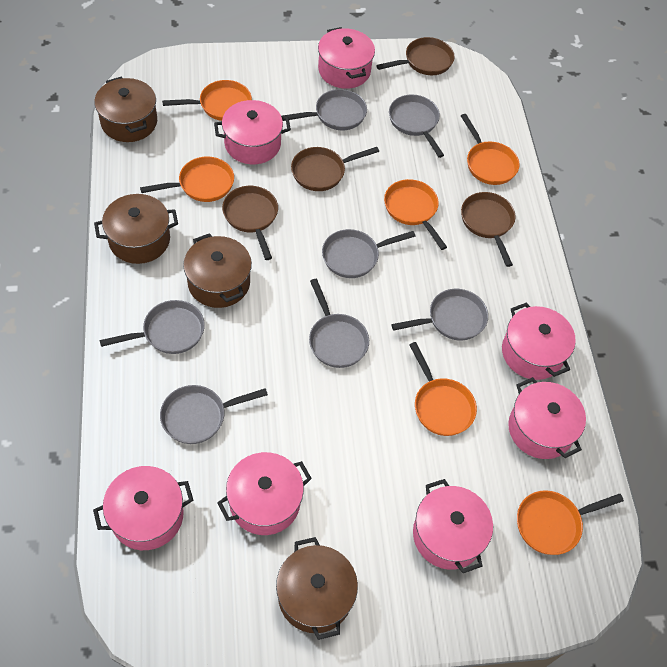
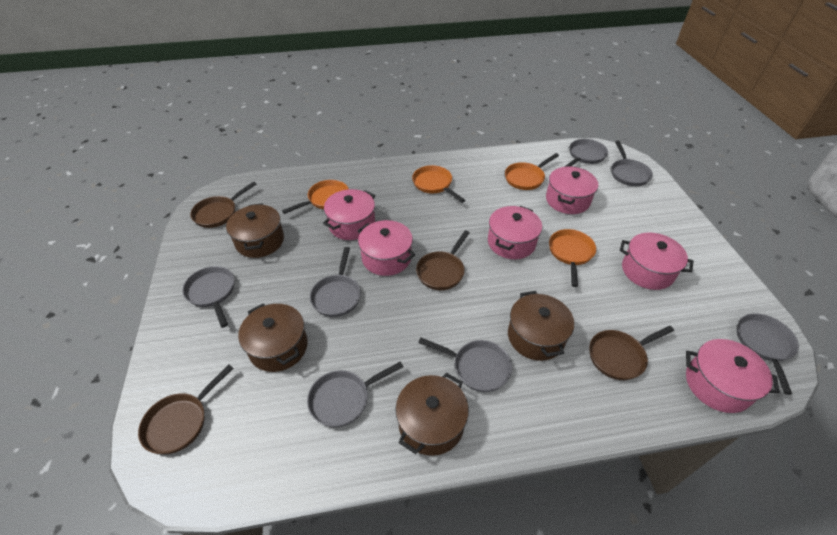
orange pan: 6 -> 4
pink pot: 7 -> 6

